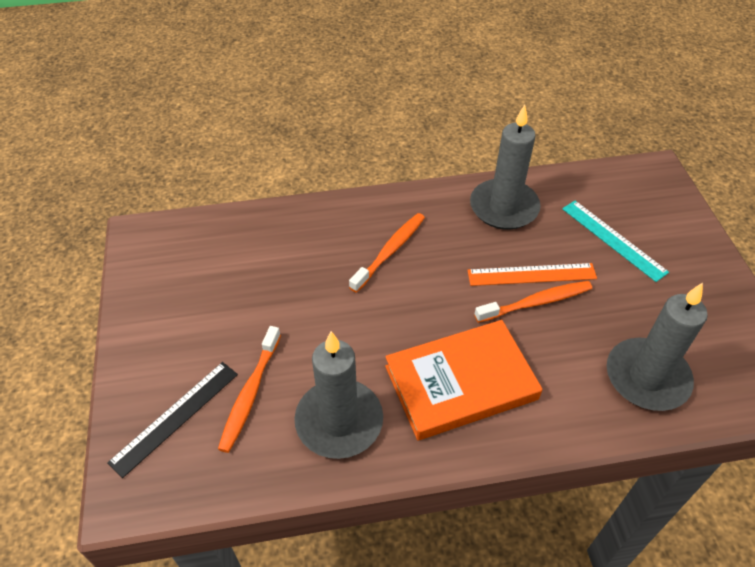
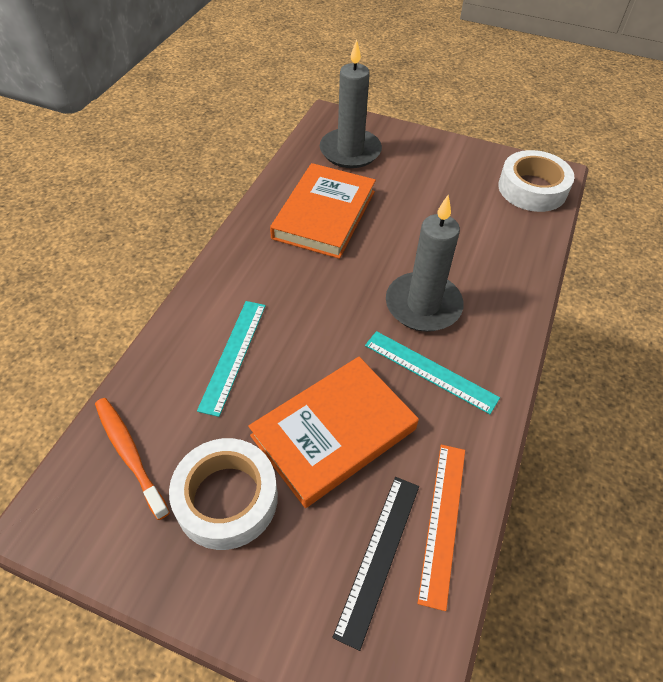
grey candle: 3 -> 2
orange book: 1 -> 2
orange toothbrush: 3 -> 1
turquoise ruler: 1 -> 2
white tape: 0 -> 2

